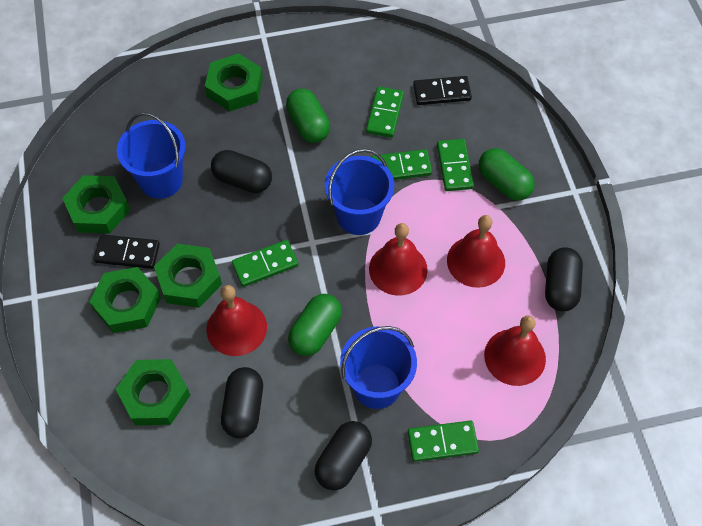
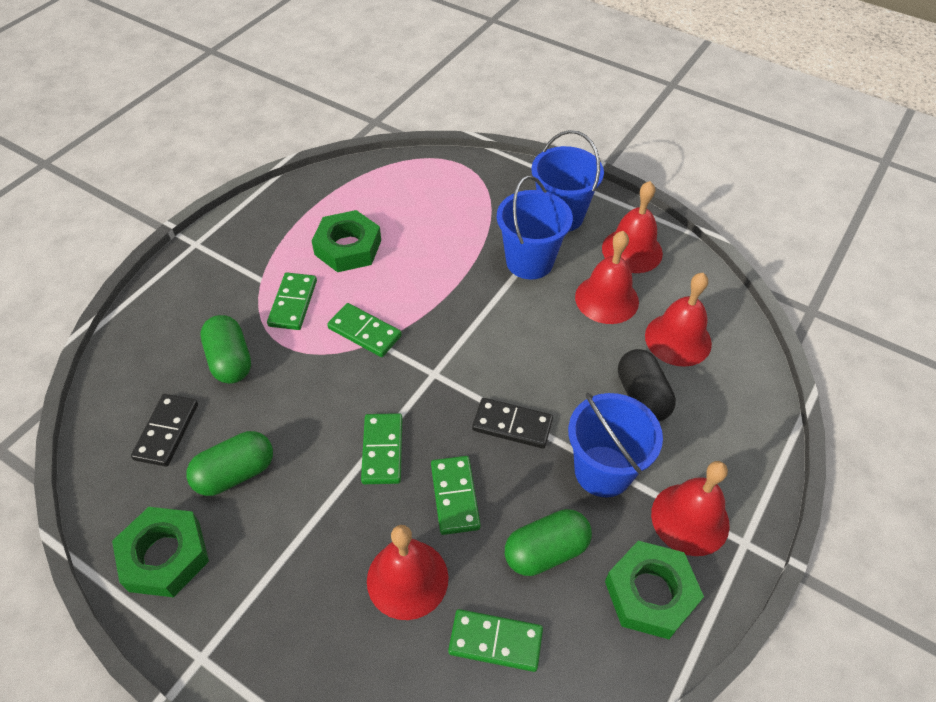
black capsule: 4 -> 1
green nut: 5 -> 3
red bell: 4 -> 5

